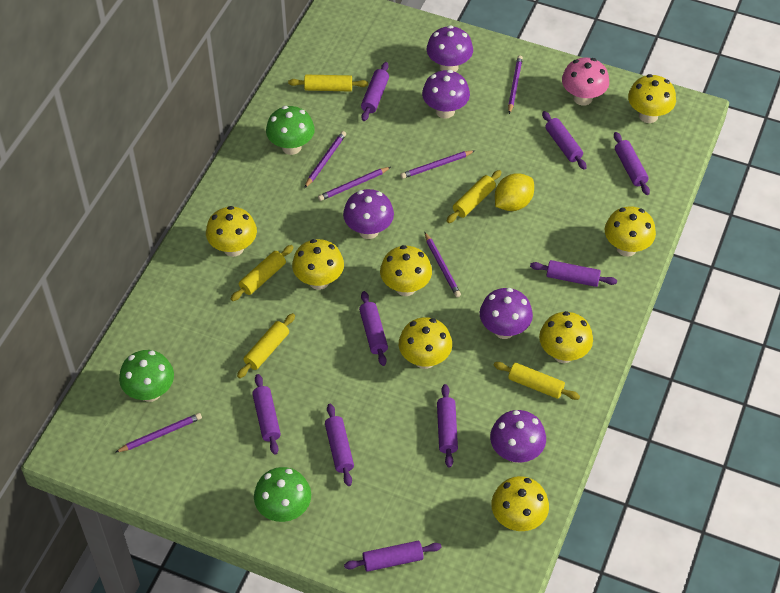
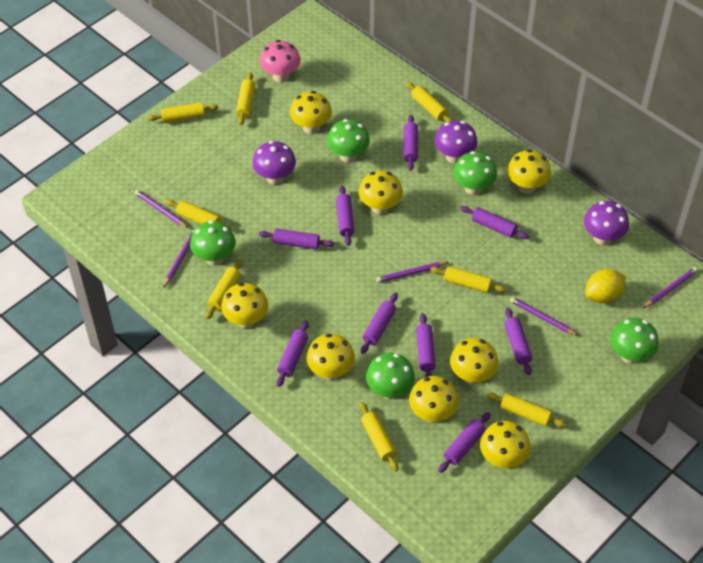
green mushroom: 3 -> 5
purple mushroom: 5 -> 3
purple pencil: 6 -> 5
yellow rolling pin: 5 -> 8

